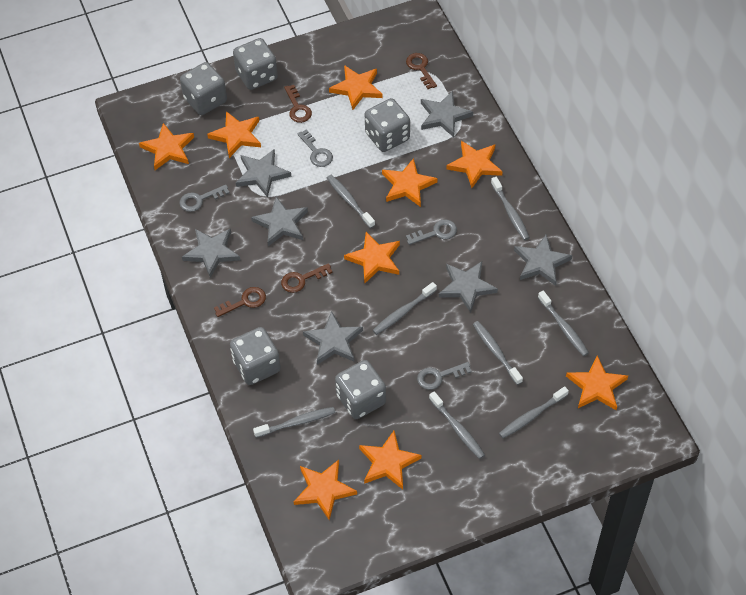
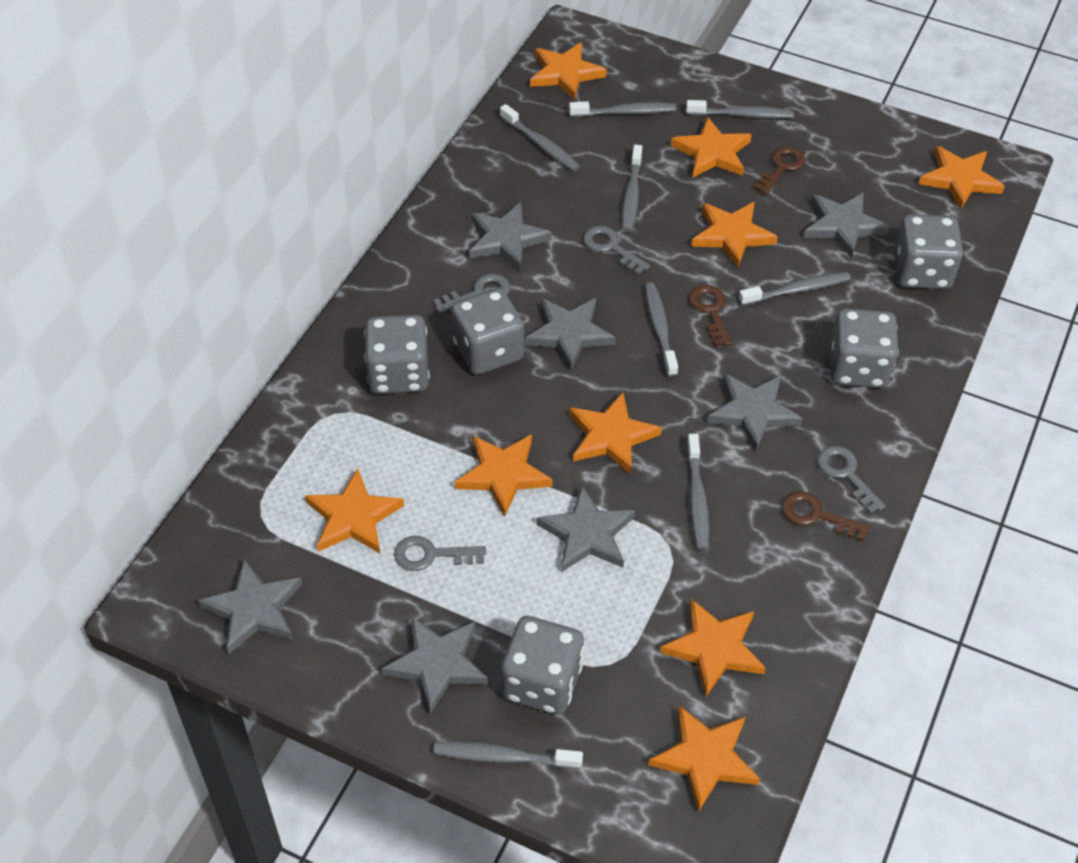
brown key: 4 -> 3

